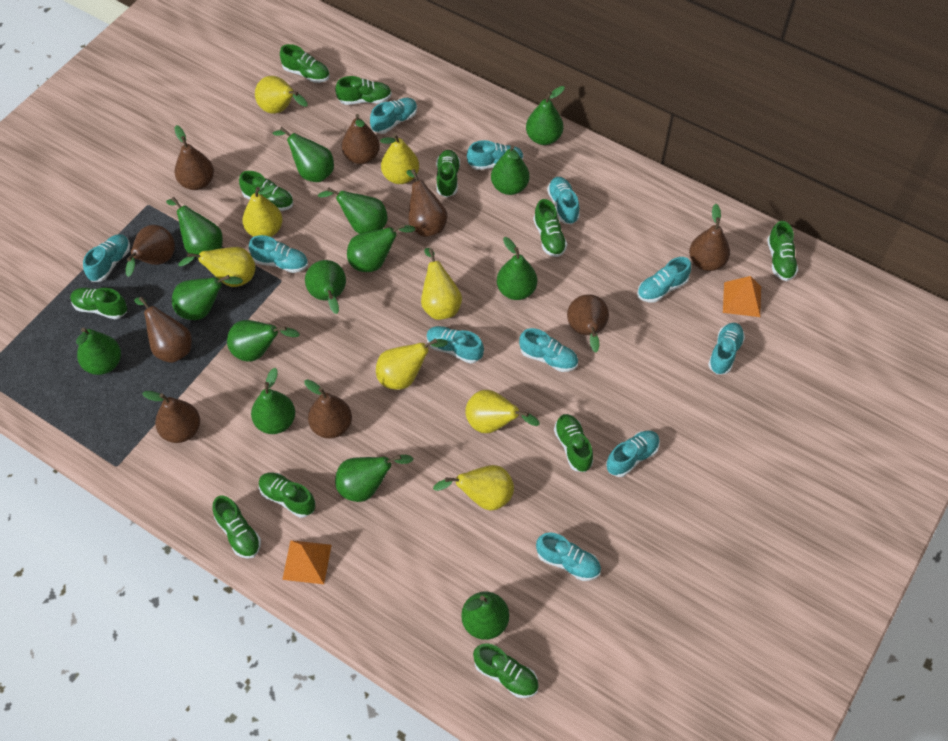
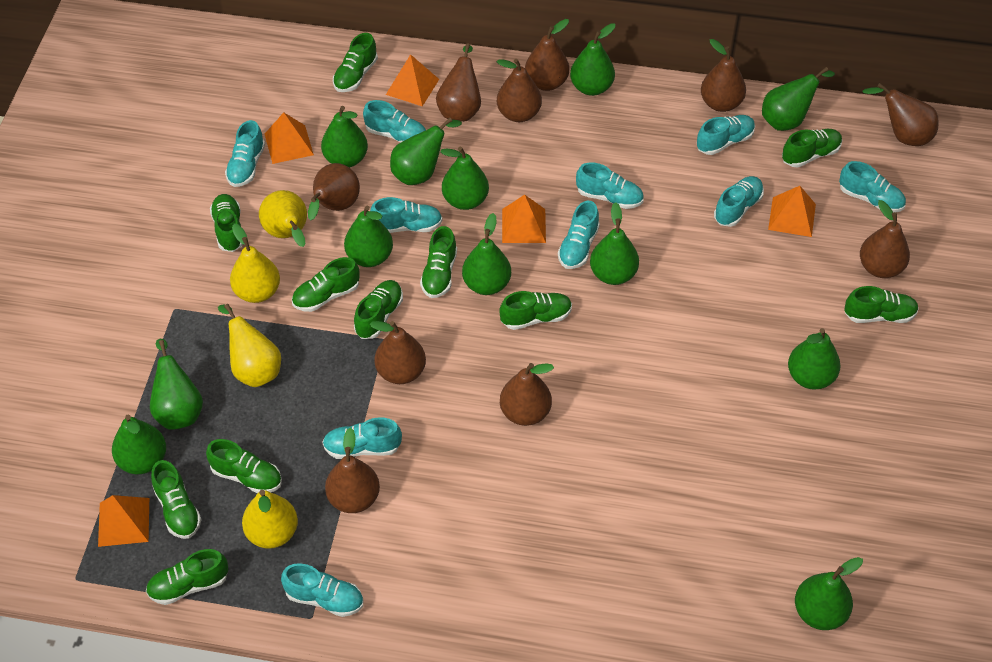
brown pear: 9 -> 10
green pear: 14 -> 12
orange pyramid: 2 -> 5
turquoise shoe: 11 -> 10
yellow pear: 8 -> 4

